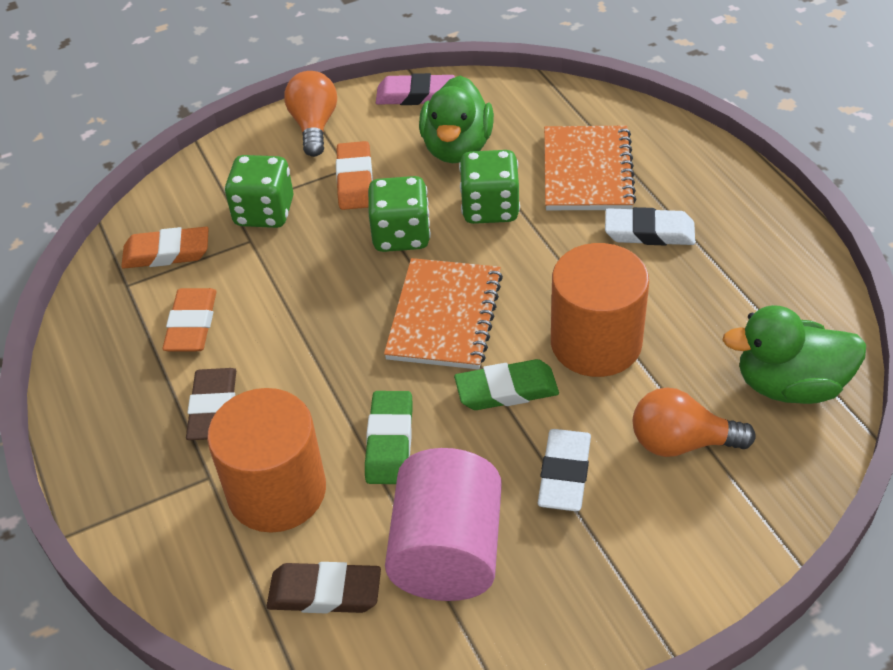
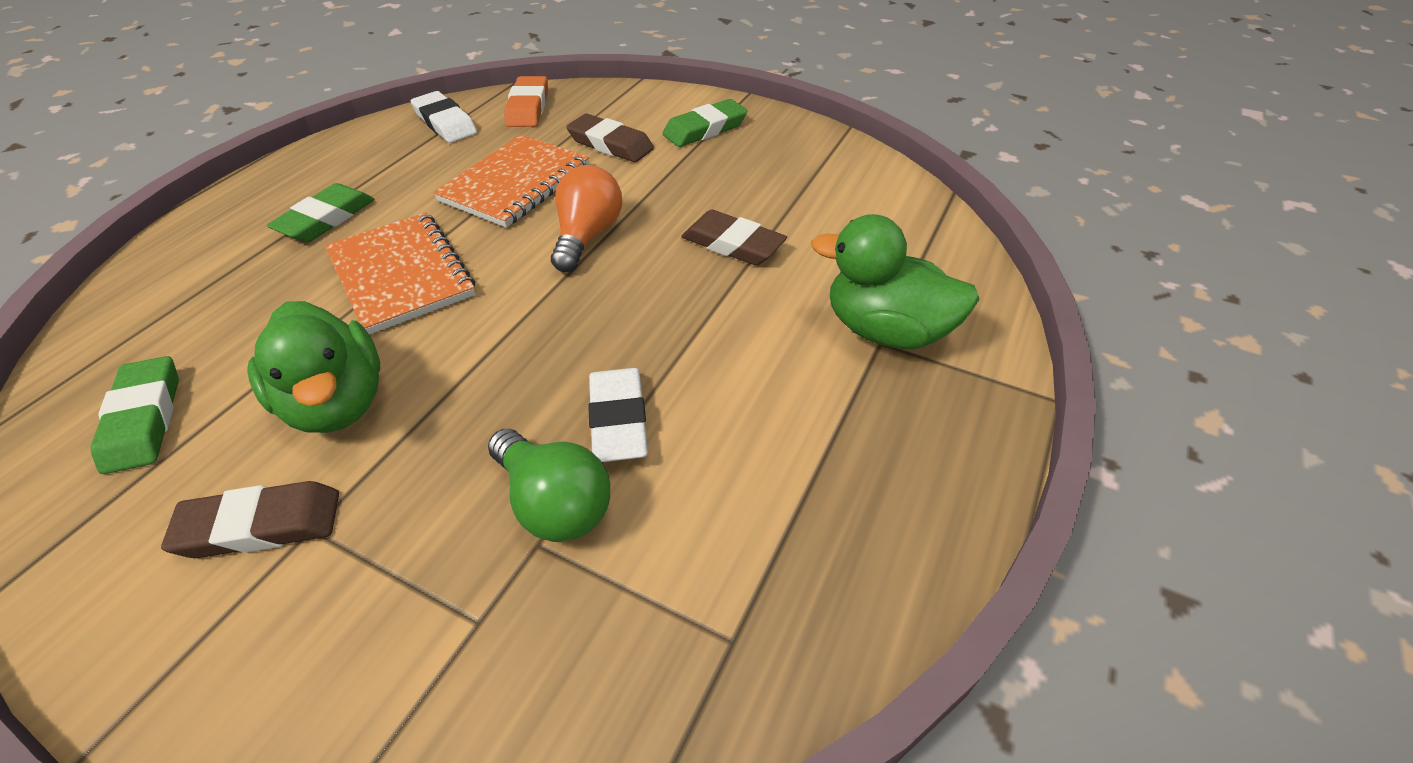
brown eraser: 2 -> 3
green dice: 3 -> 0
green eraser: 2 -> 3
green light bulb: 0 -> 1
orange cylinder: 2 -> 0
orange eraser: 3 -> 1
orange light bulb: 2 -> 1
pink cylinder: 1 -> 0
pink eraser: 1 -> 0

